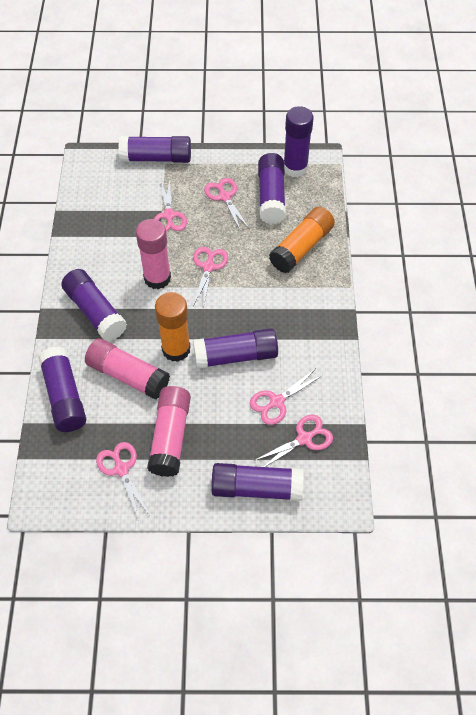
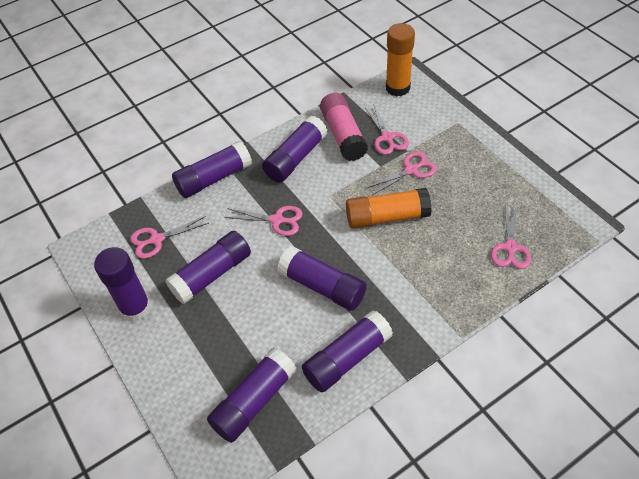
pink glue stick: 3 -> 1
pink scissors: 6 -> 5

